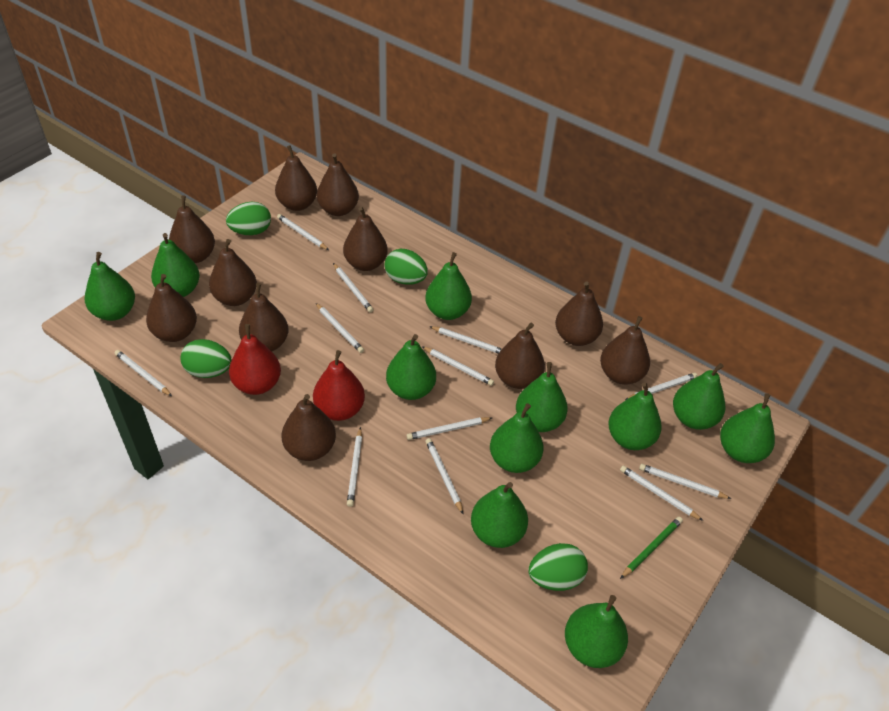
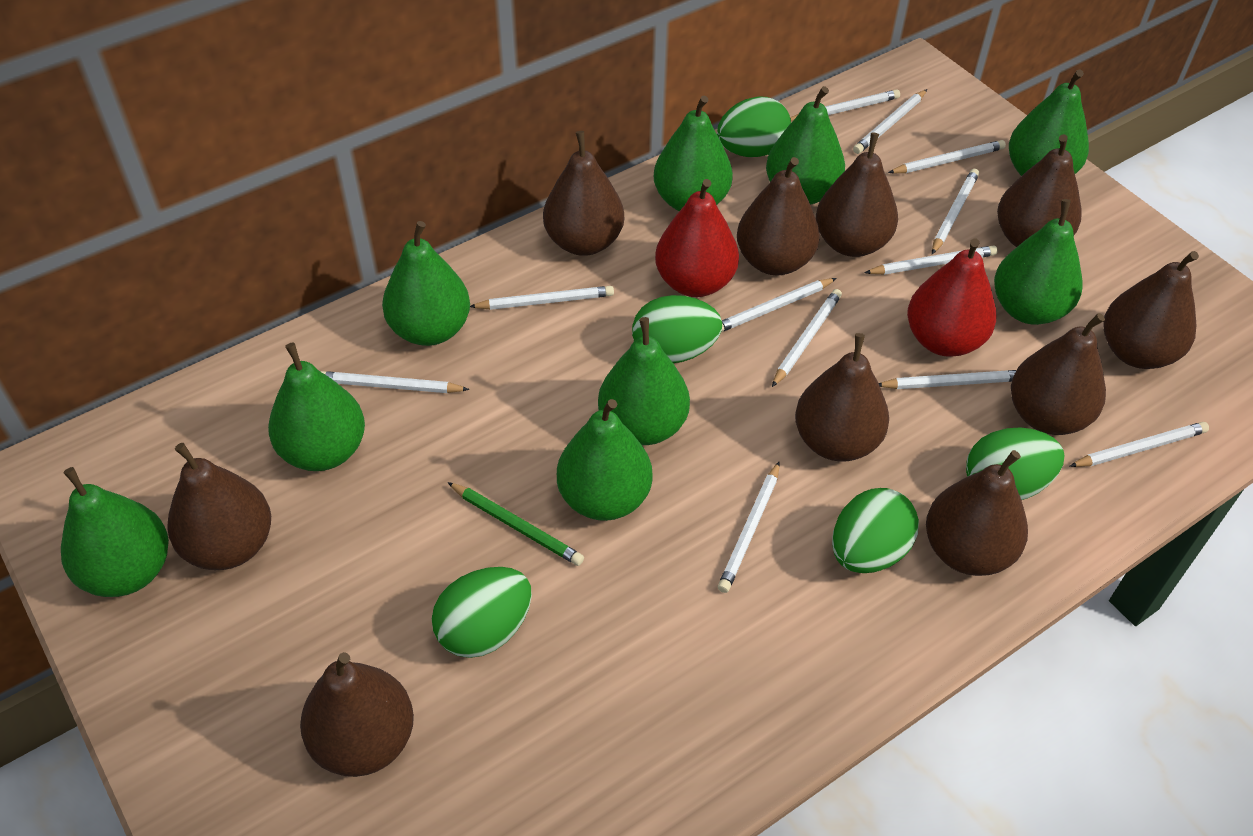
brown pear: 11 -> 10
green egg: 4 -> 5
green pear: 11 -> 9

